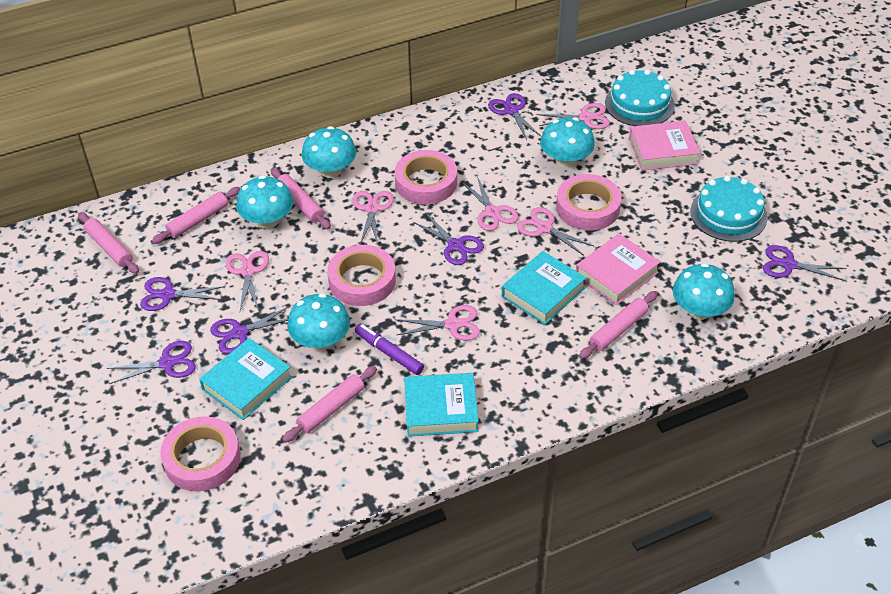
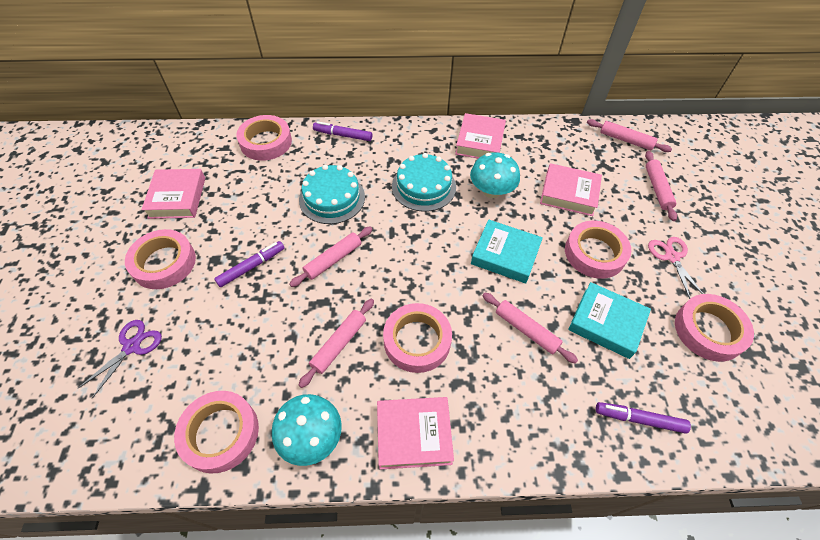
pink book: 2 -> 4
pink scissors: 6 -> 1
pink tape: 4 -> 6
purple marker: 1 -> 3
purple scissors: 6 -> 1
turquoise book: 3 -> 2
turquoise mushroom: 5 -> 2

